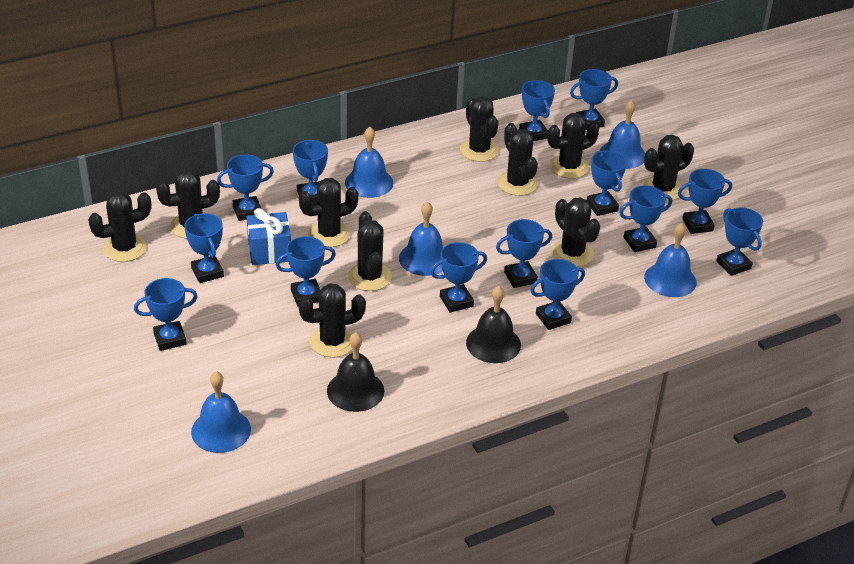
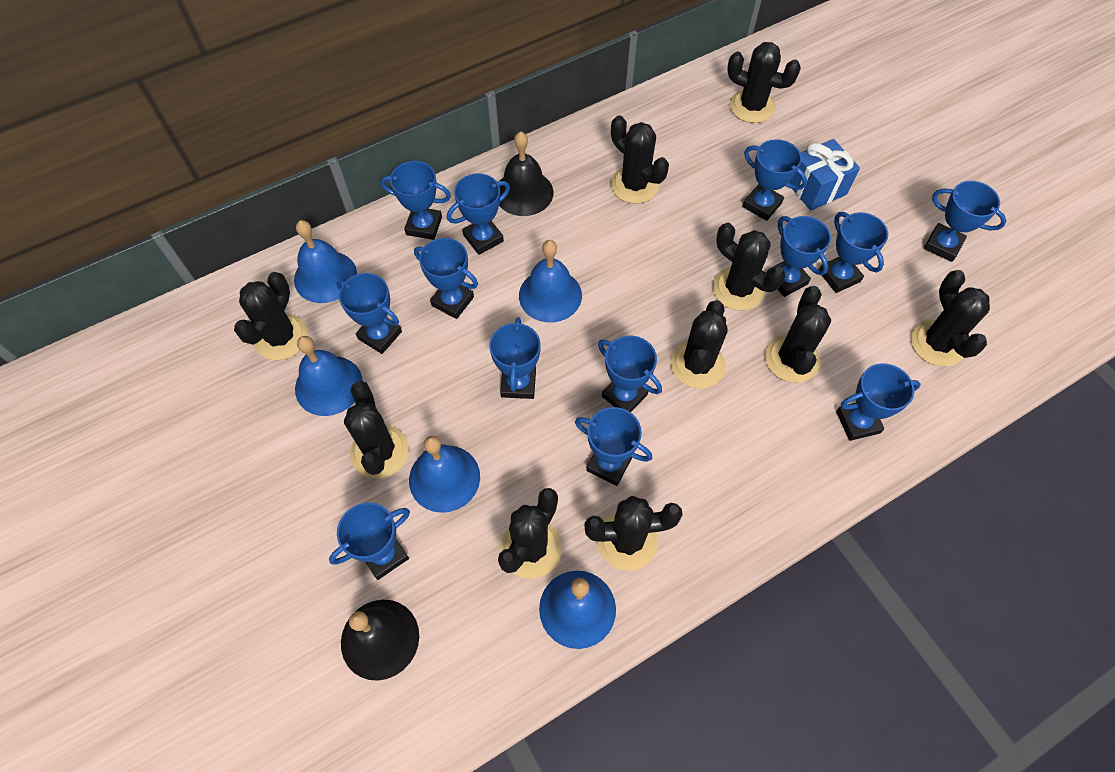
blue trophy: 14 -> 13

